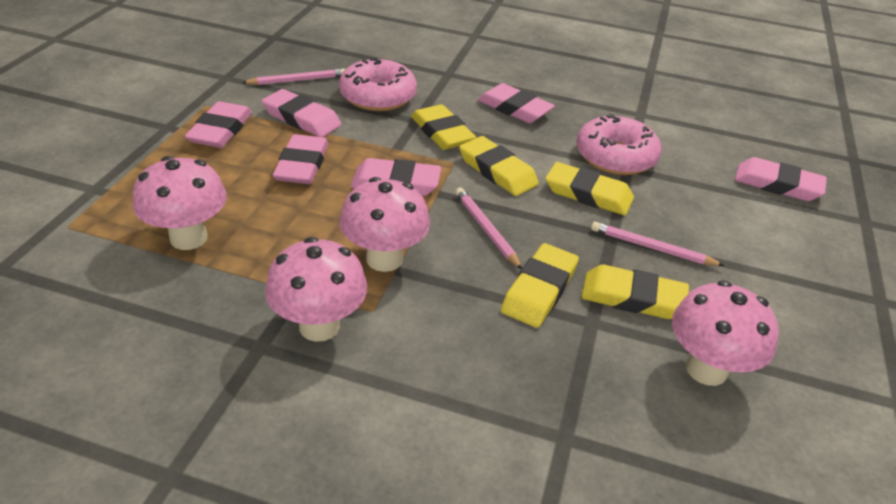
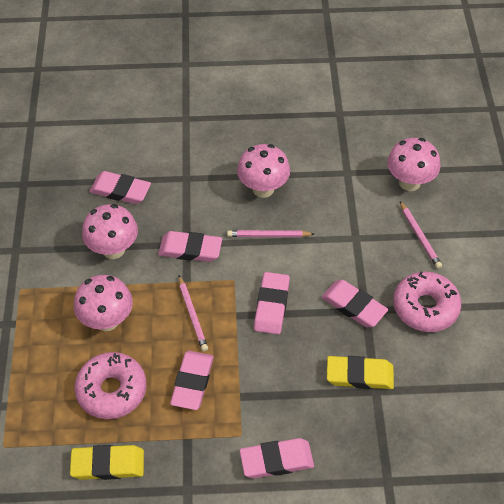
yellow eraser: 5 -> 2

